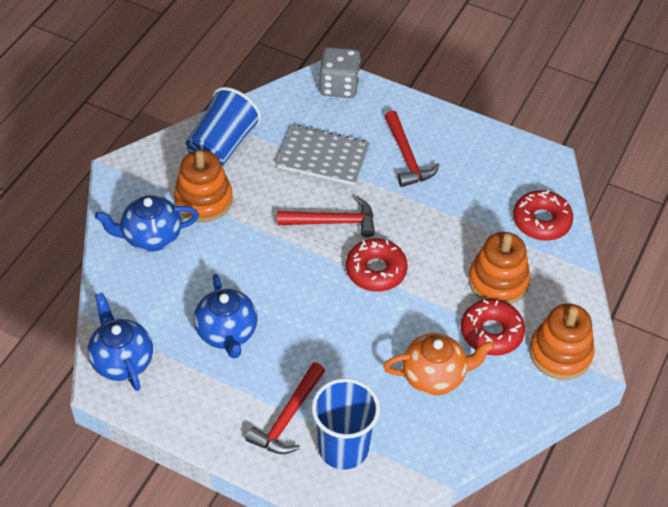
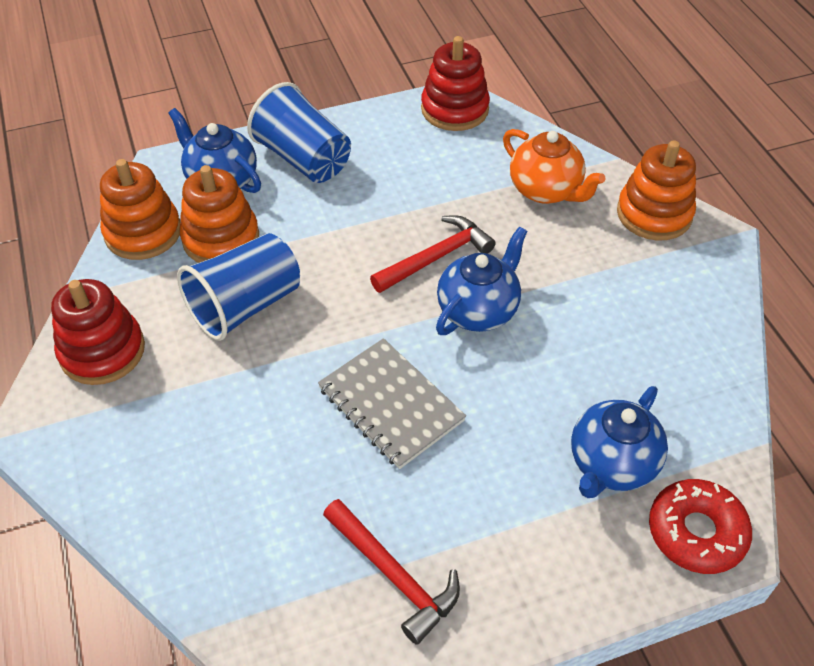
grey dice: 1 -> 0
red donut: 3 -> 1
red hammer: 3 -> 2
red stacking toy: 0 -> 2

